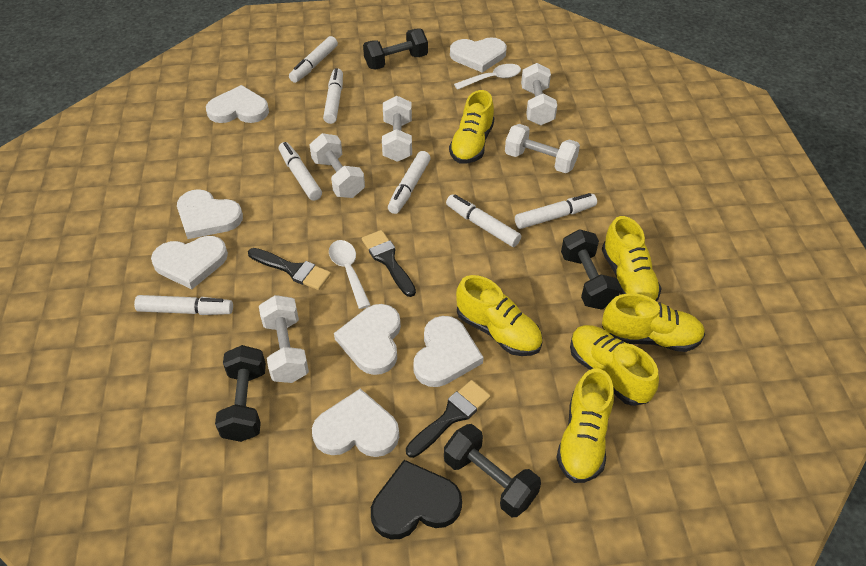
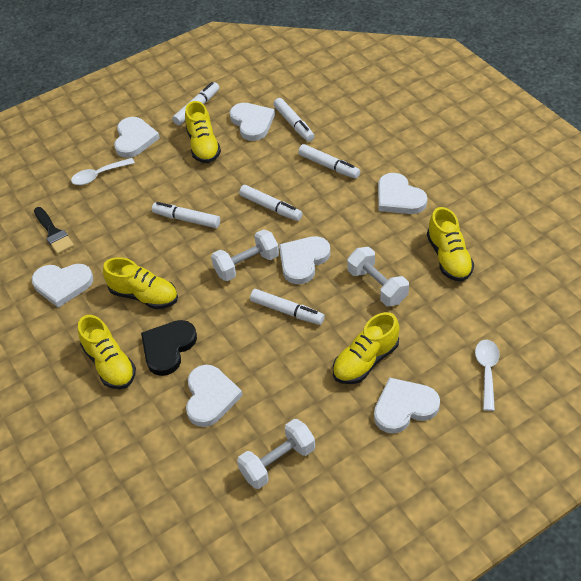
black brush: 3 -> 1
black dumbbell: 4 -> 0
white dumbbell: 5 -> 3
white marker: 7 -> 6
yellow shoe: 6 -> 5

